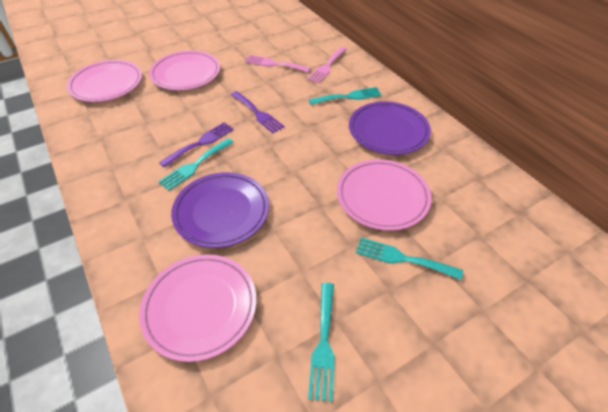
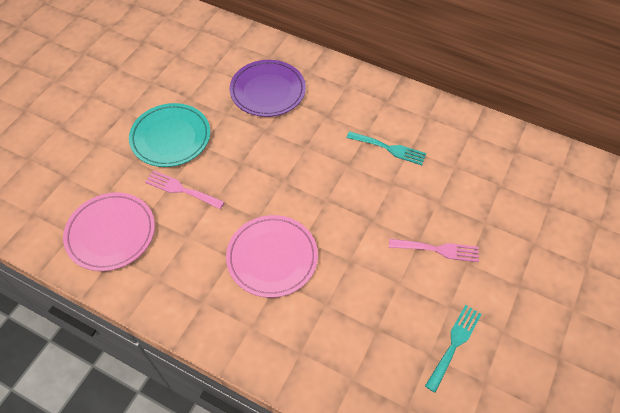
pink plate: 4 -> 2
purple fork: 2 -> 0
purple plate: 2 -> 1
turquoise fork: 4 -> 2
turquoise plate: 0 -> 1

